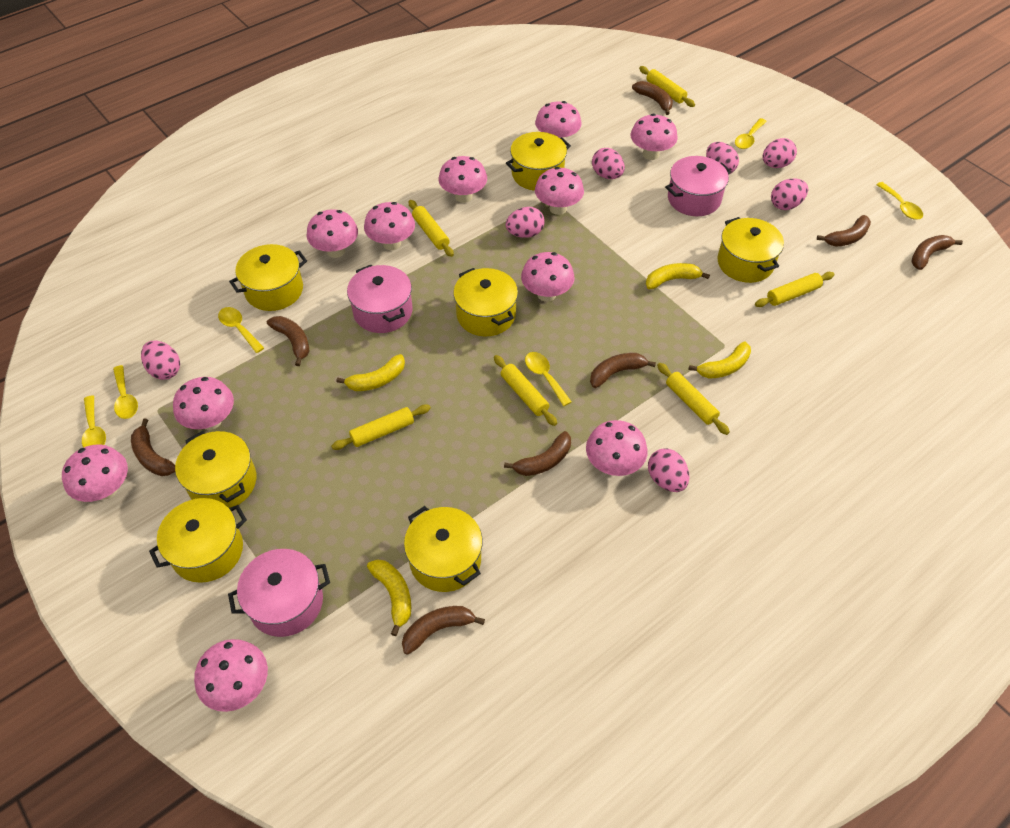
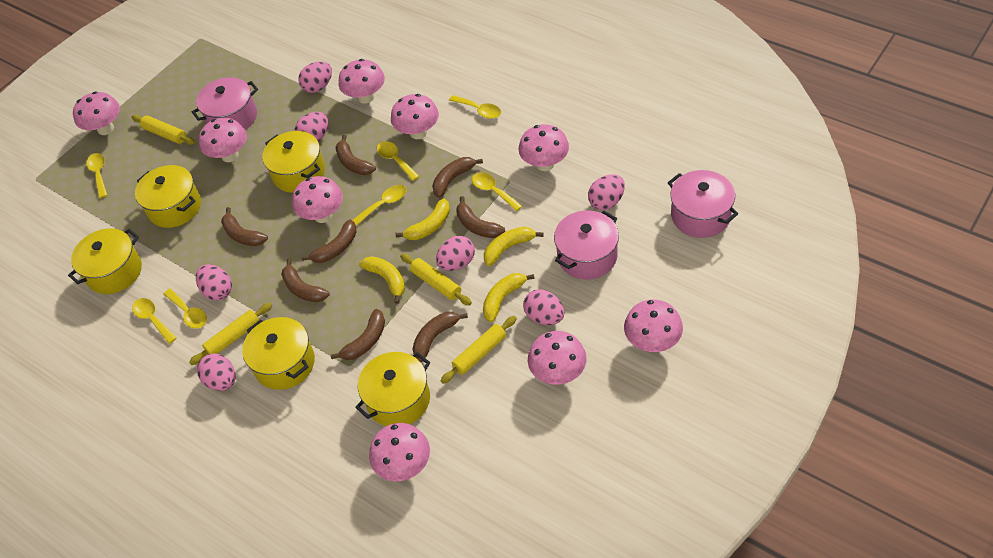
pink mushroom: 11 -> 9
yellow pot: 7 -> 5
yellow rolling pin: 6 -> 4
yellow spoon: 6 -> 7

